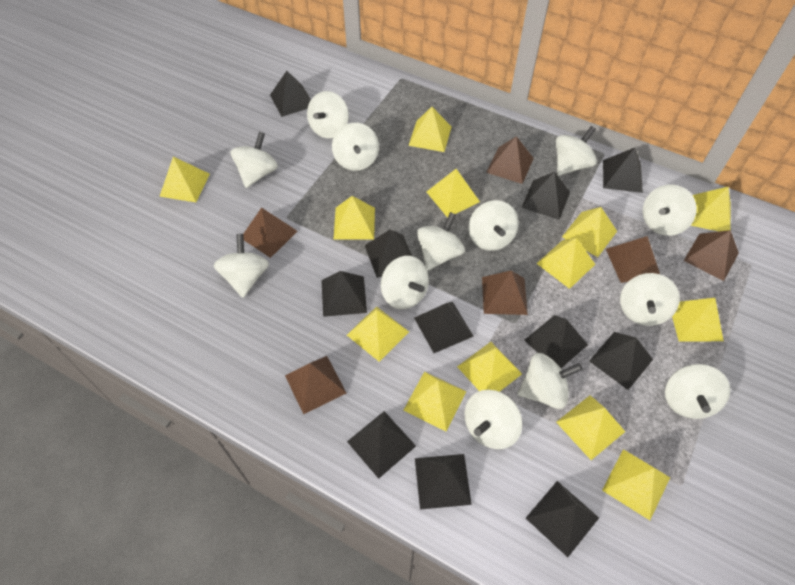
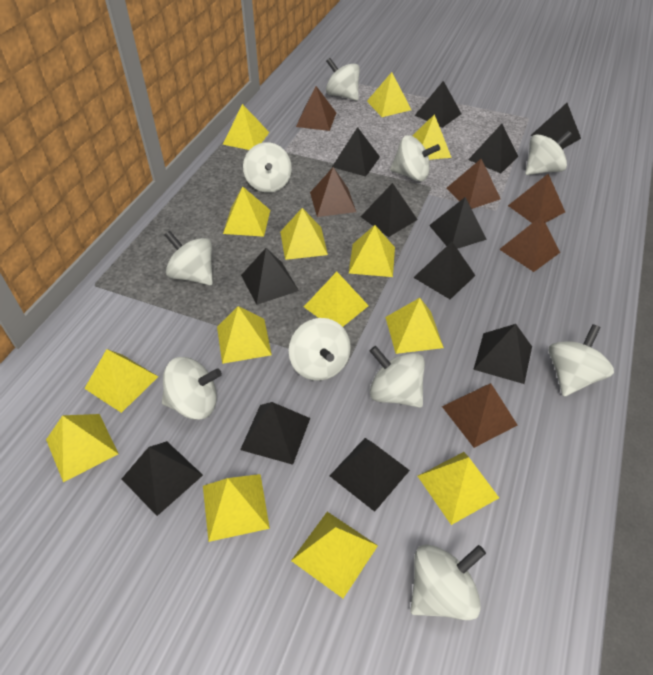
black pyramid: 11 -> 12
white spinning top: 13 -> 10
yellow pyramid: 13 -> 14

